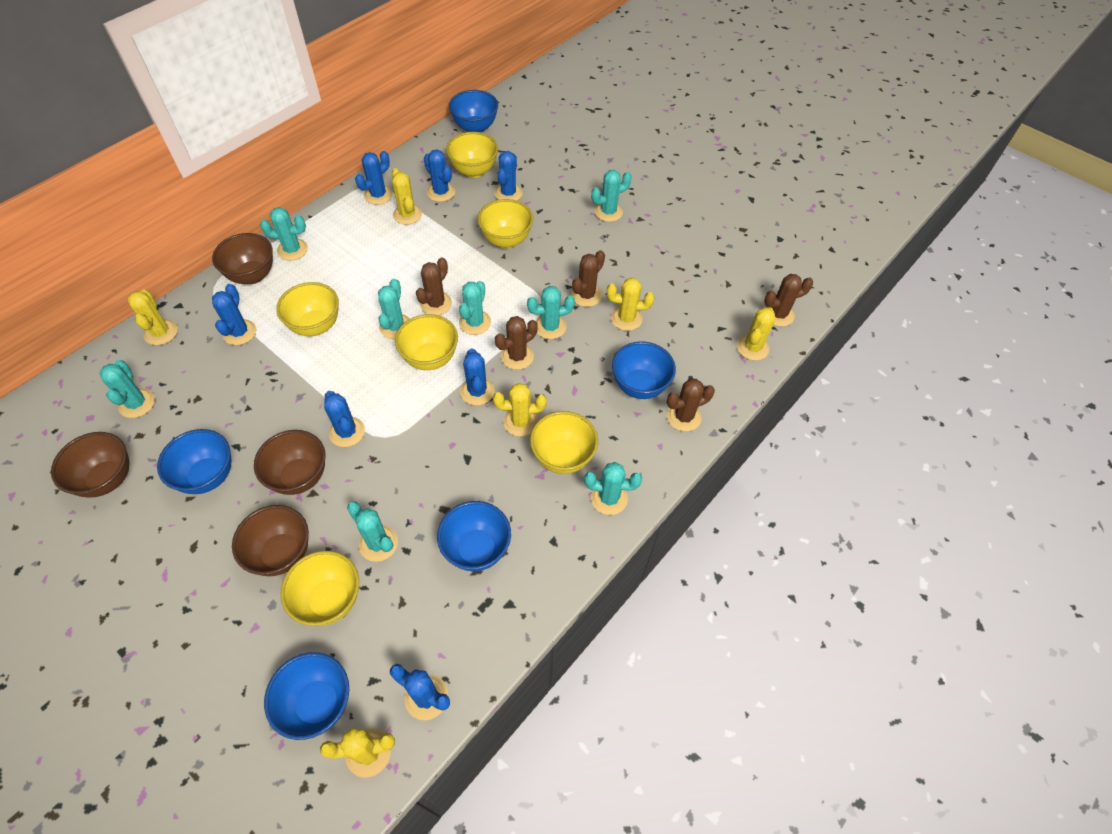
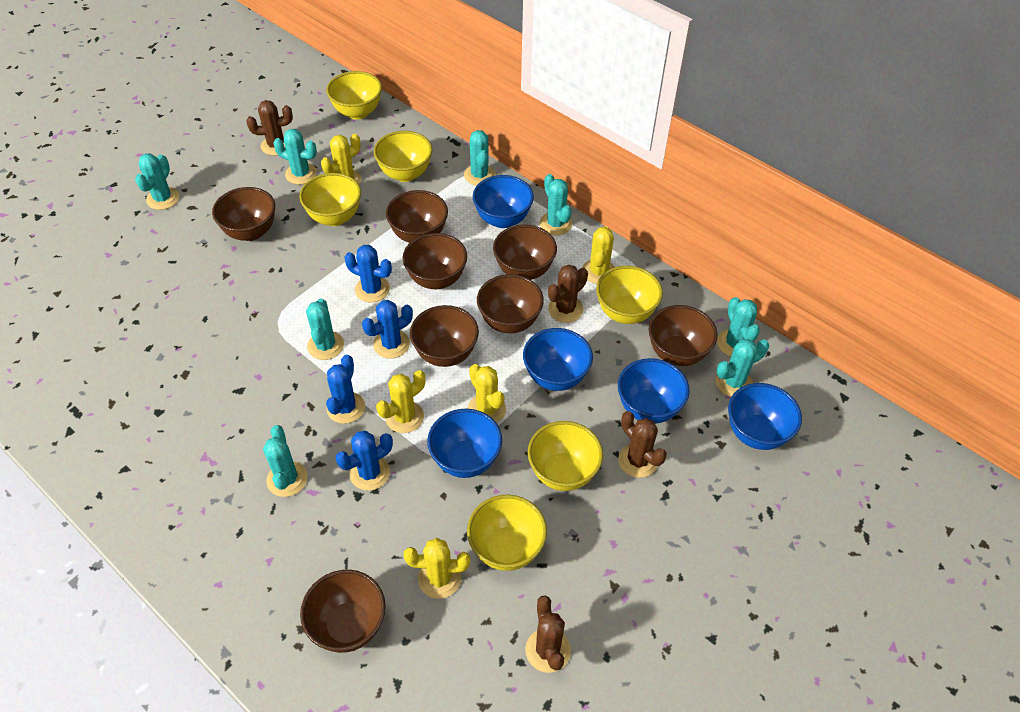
blue cactus: 7 -> 4
brown bowl: 4 -> 8
brown cactus: 5 -> 4
yellow cactus: 6 -> 5

